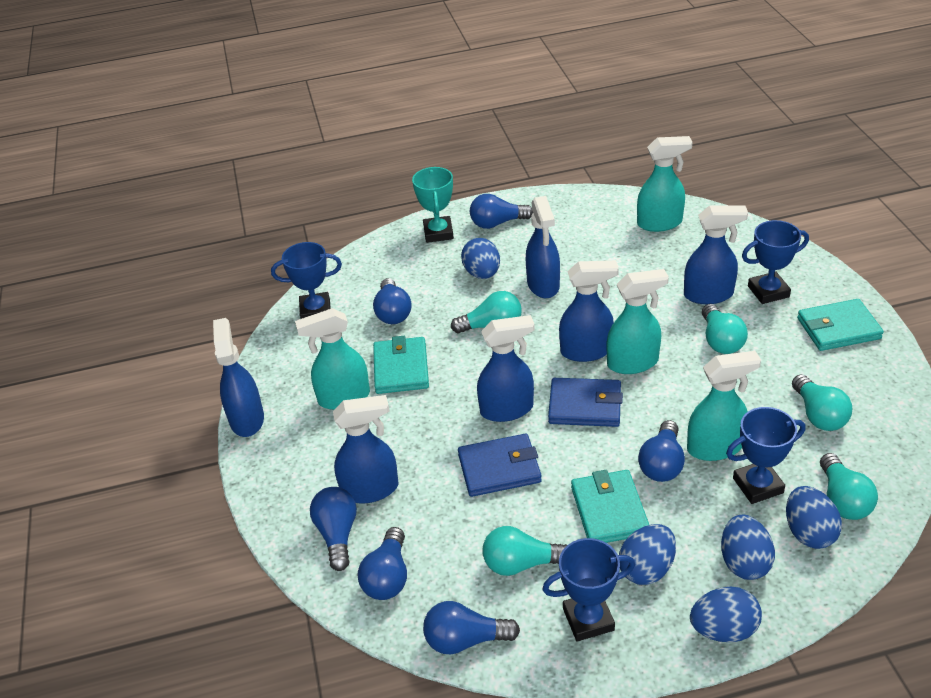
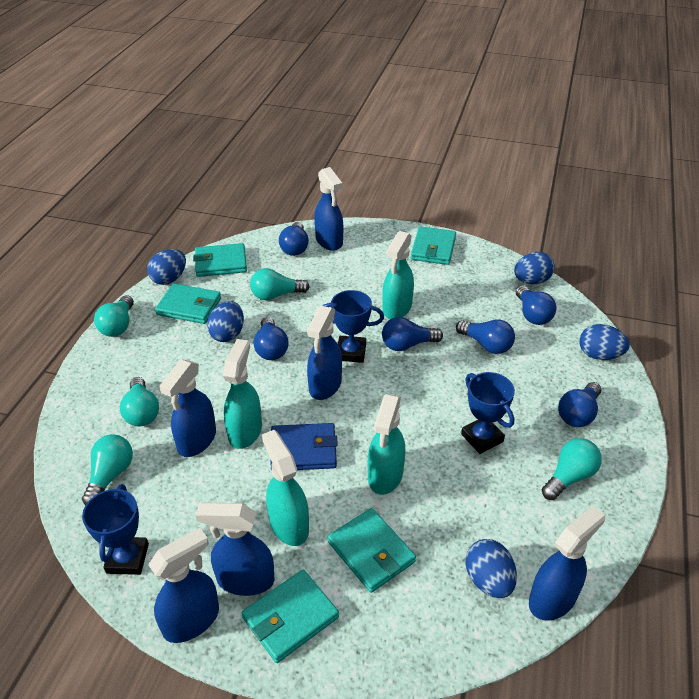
blue trophy: 4 -> 3
blue wallet: 2 -> 1
turquoise trophy: 1 -> 0
turquoise wallet: 3 -> 5

